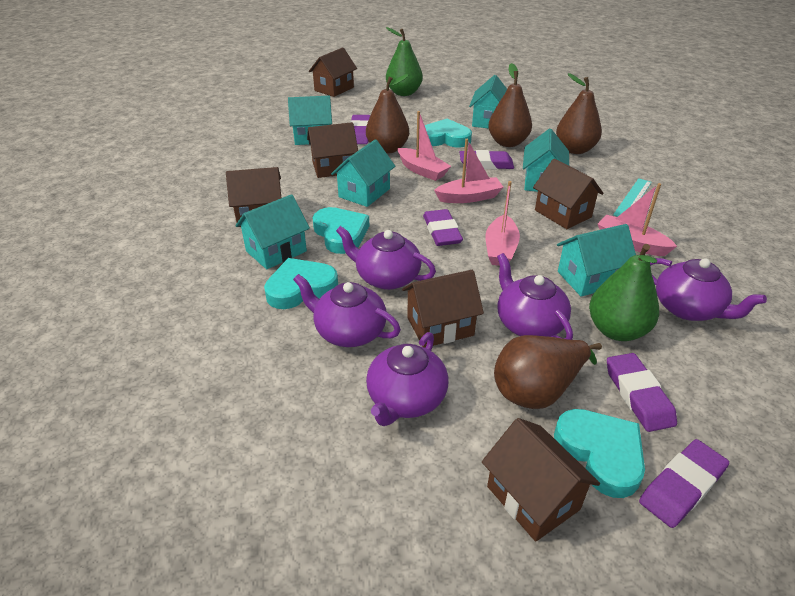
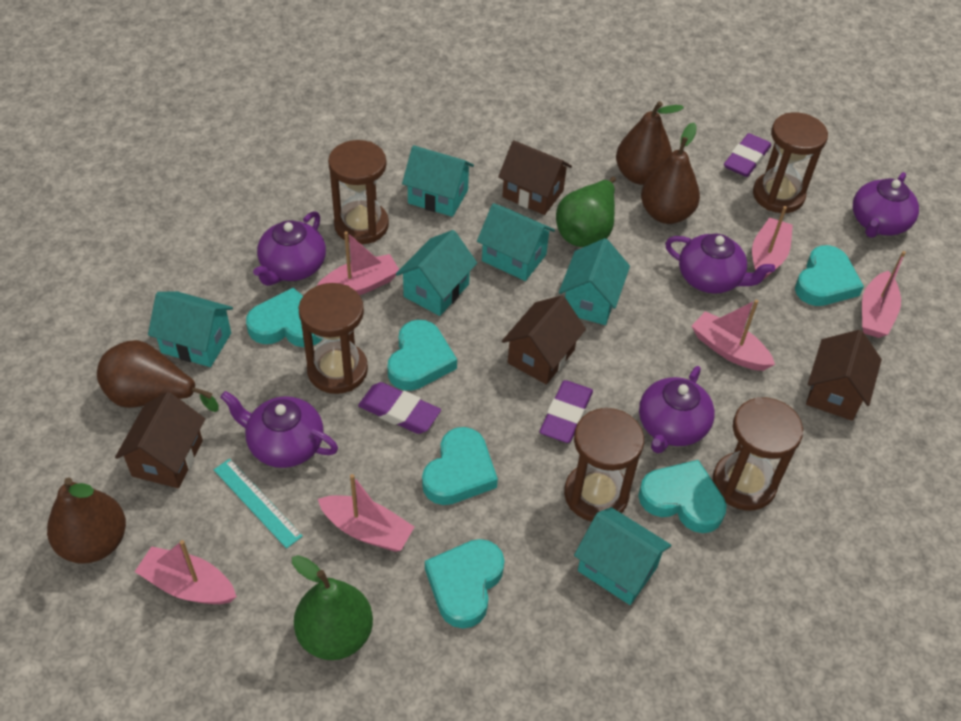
brown hourglass: 0 -> 5
brown house: 6 -> 4
pink boat: 4 -> 6
purple eraser: 5 -> 3
turquoise heart: 4 -> 6

